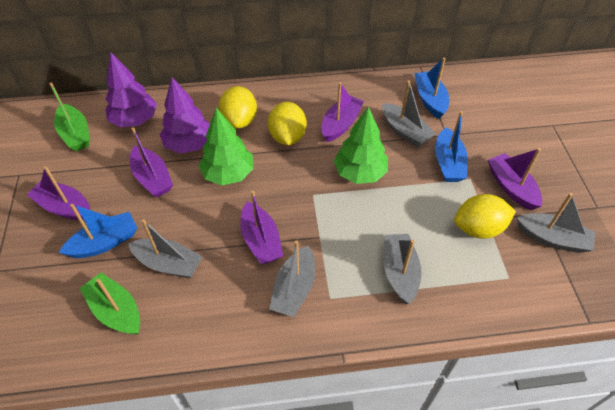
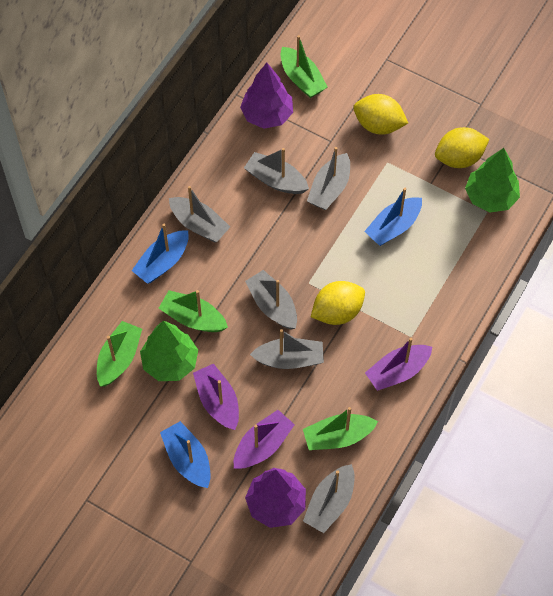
green boat: 2 -> 4
grey boat: 5 -> 6
purple boat: 5 -> 3

